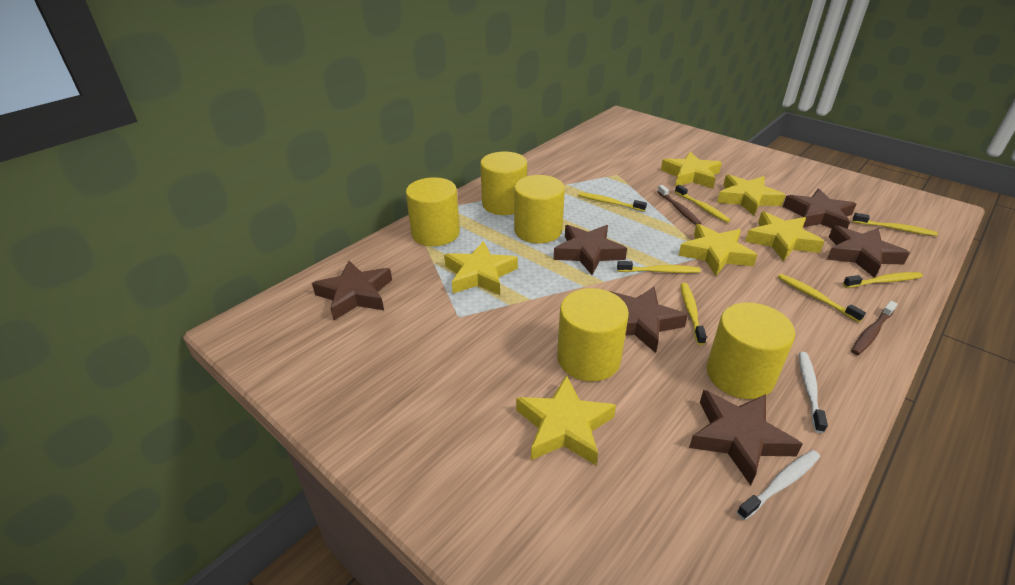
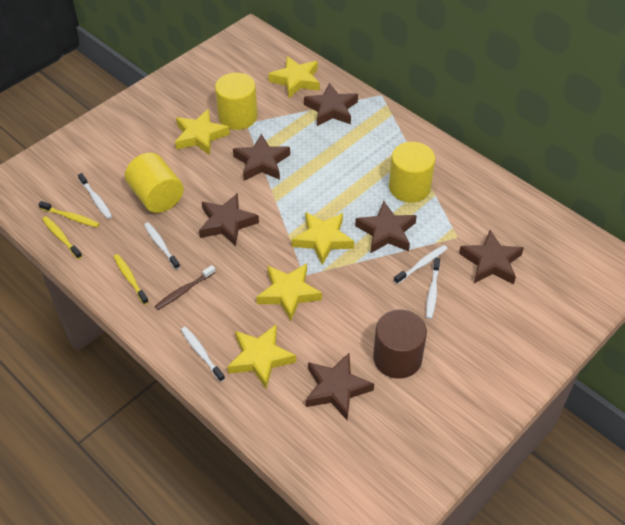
brown cylinder: 0 -> 1
brown toothbrush: 2 -> 1
white toothbrush: 2 -> 5
yellow cylinder: 5 -> 3
yellow star: 6 -> 5
yellow toothbrush: 7 -> 3

